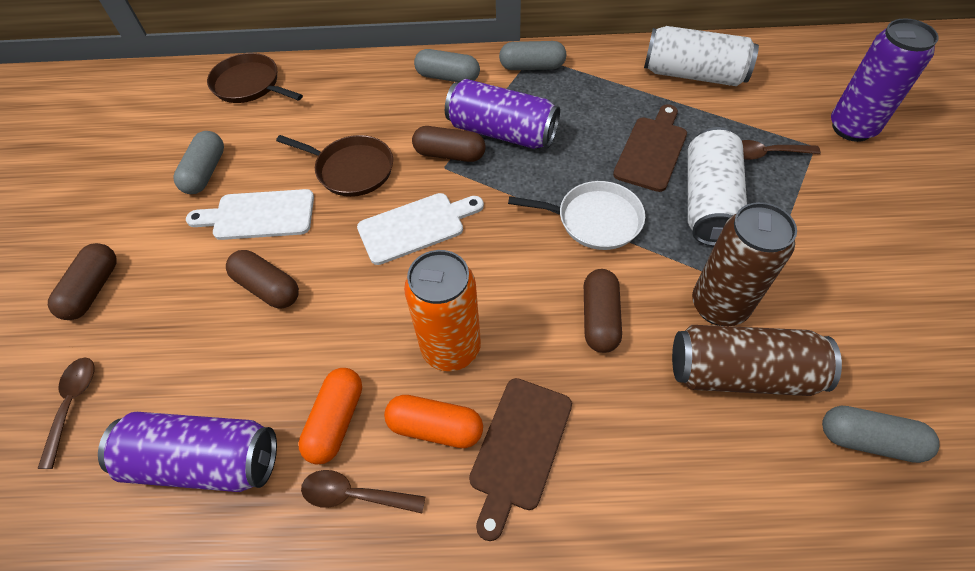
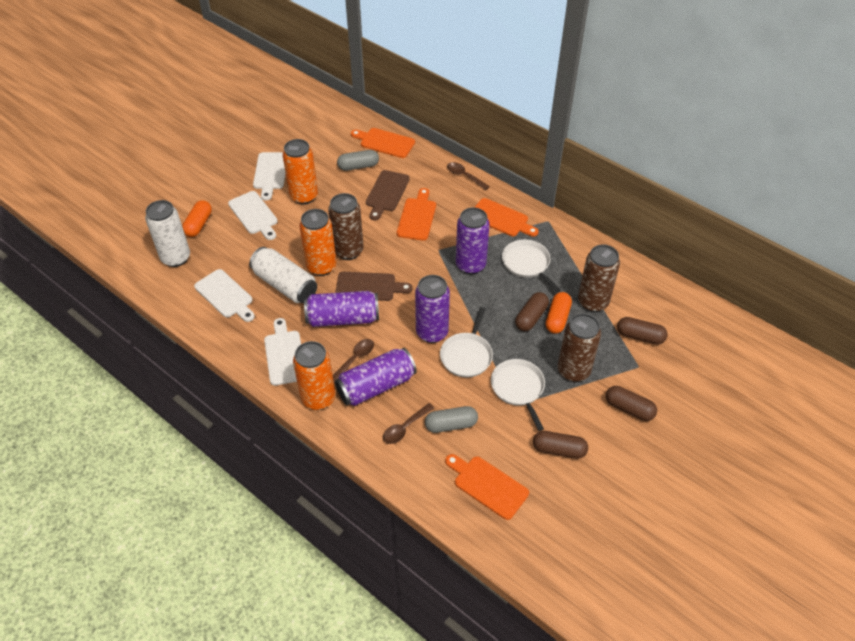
brown can: 2 -> 3
brown pan: 2 -> 0
grey capsule: 4 -> 2
orange can: 1 -> 3
orange cutting board: 0 -> 4
purple can: 3 -> 4
white cutting board: 2 -> 4
white pan: 1 -> 3

